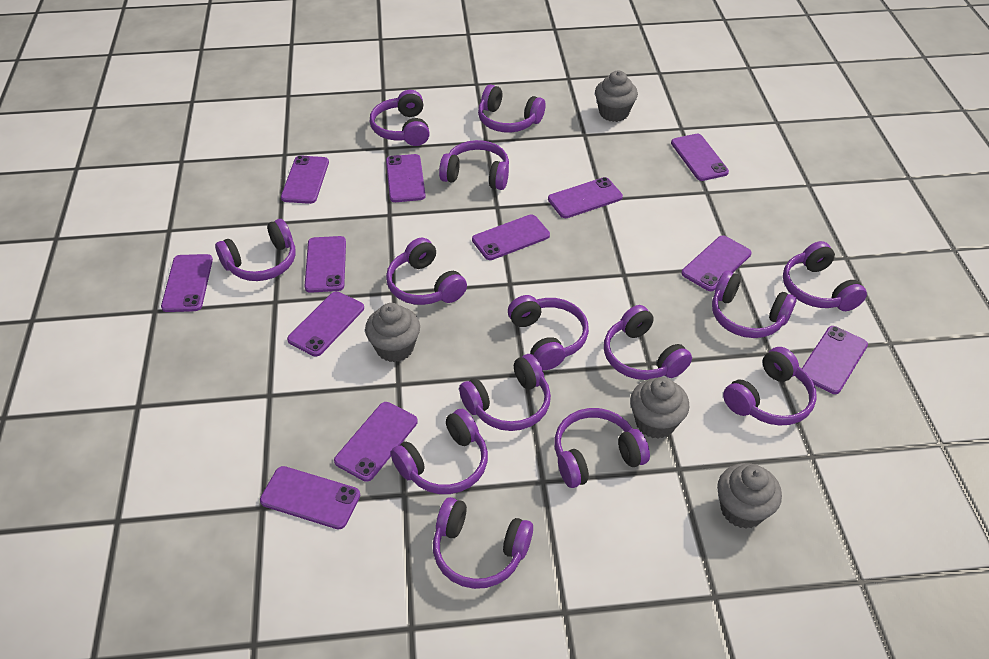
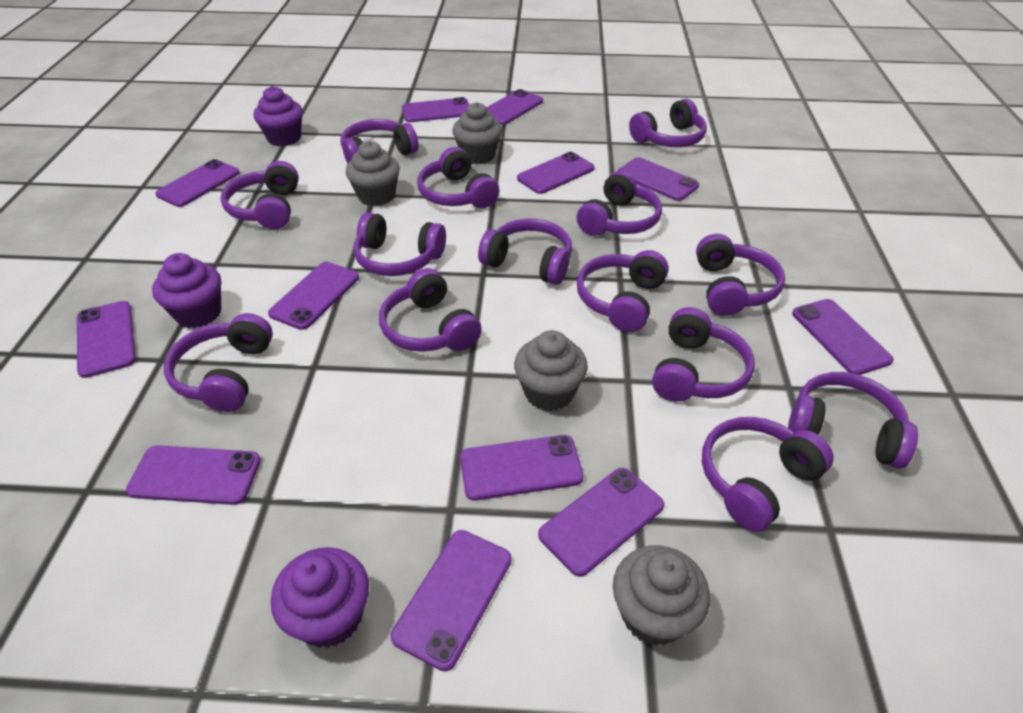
purple cupcake: 0 -> 3

